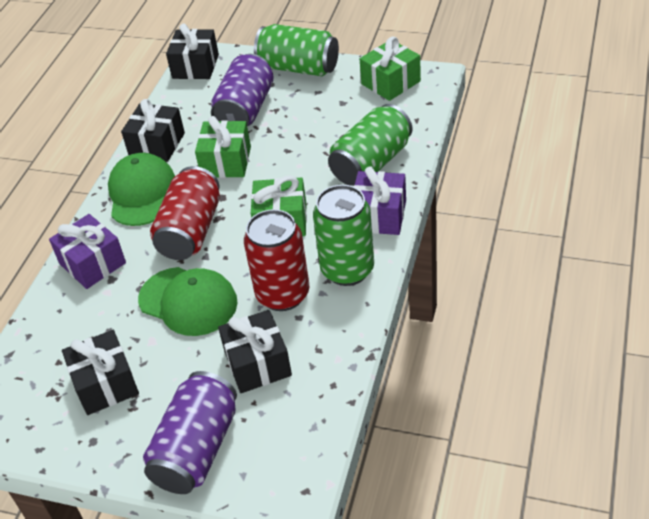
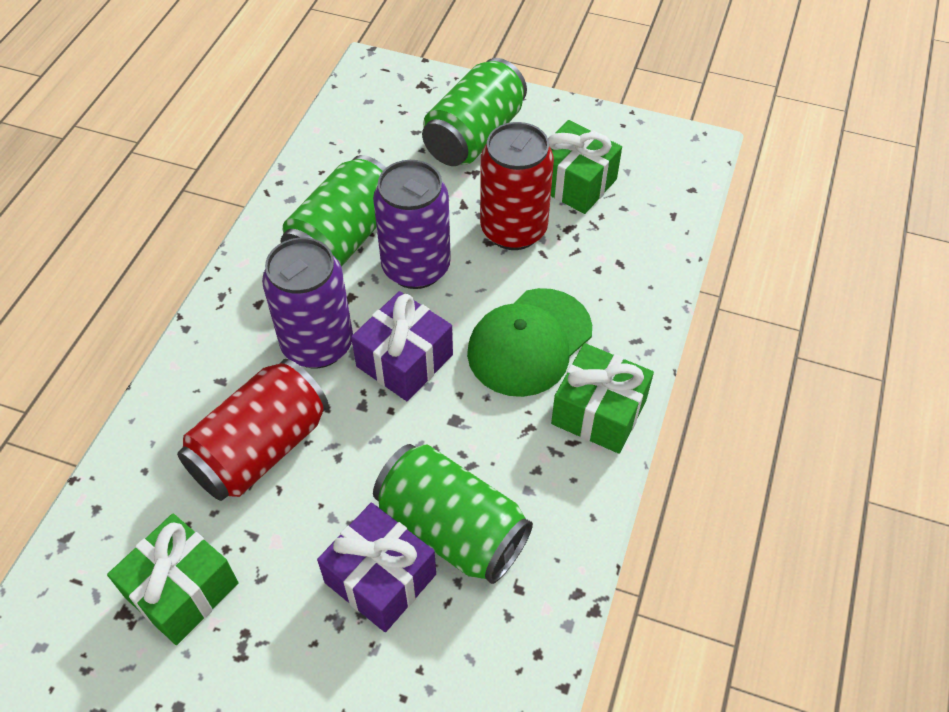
black gift: 4 -> 0
green cap: 2 -> 1

